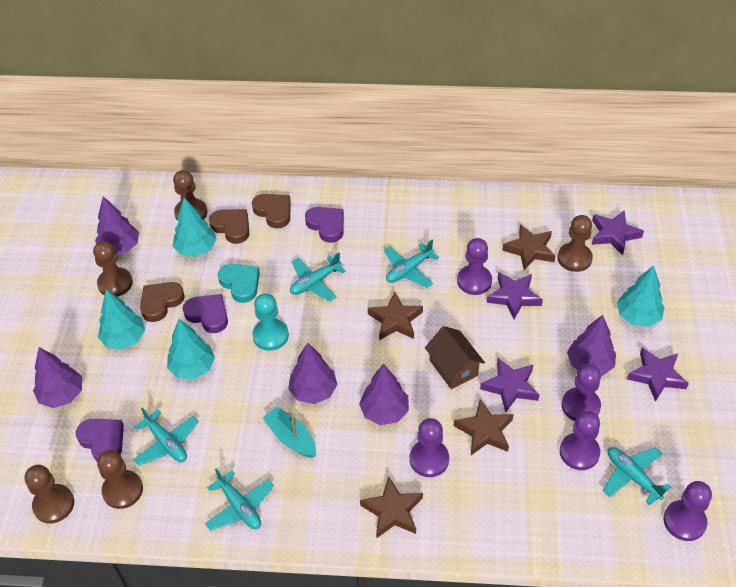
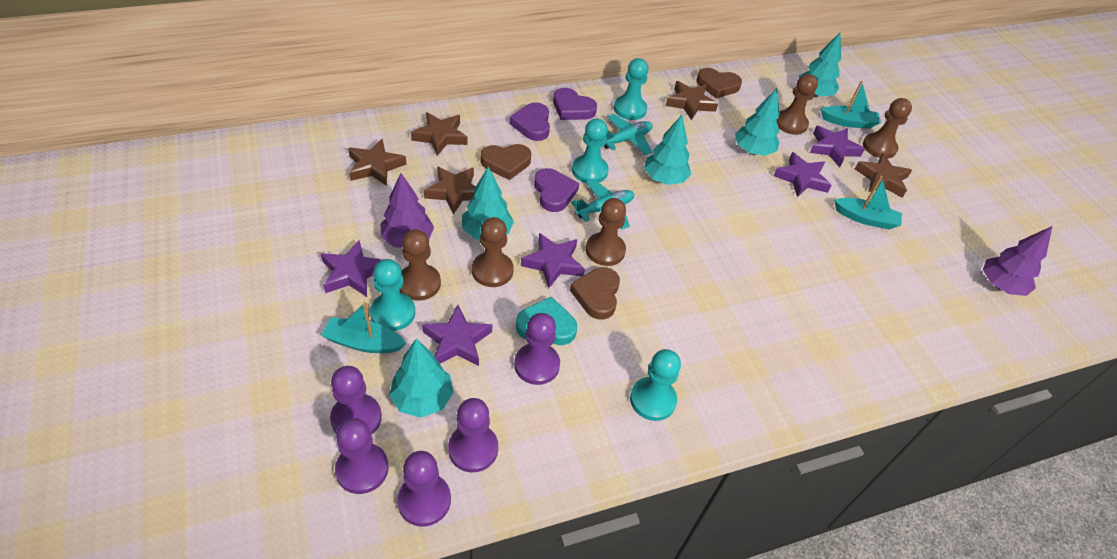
brown house: 1 -> 0
brown star: 4 -> 5
purple star: 4 -> 5
purple tree: 5 -> 2
turquoise boat: 1 -> 3
turquoise pawn: 1 -> 4
turquoise plane: 5 -> 2
turquoise tree: 4 -> 5

